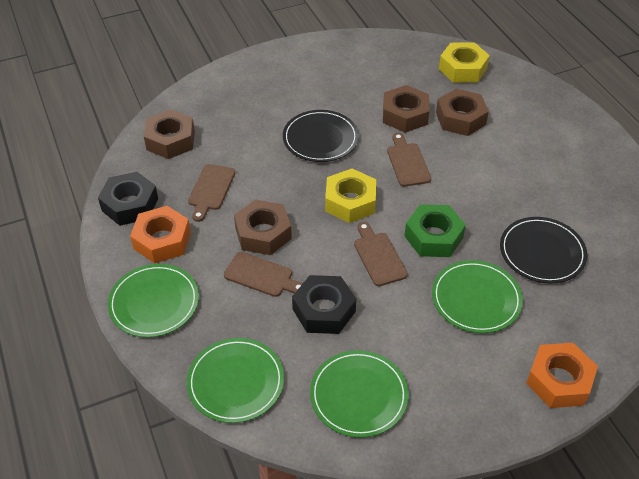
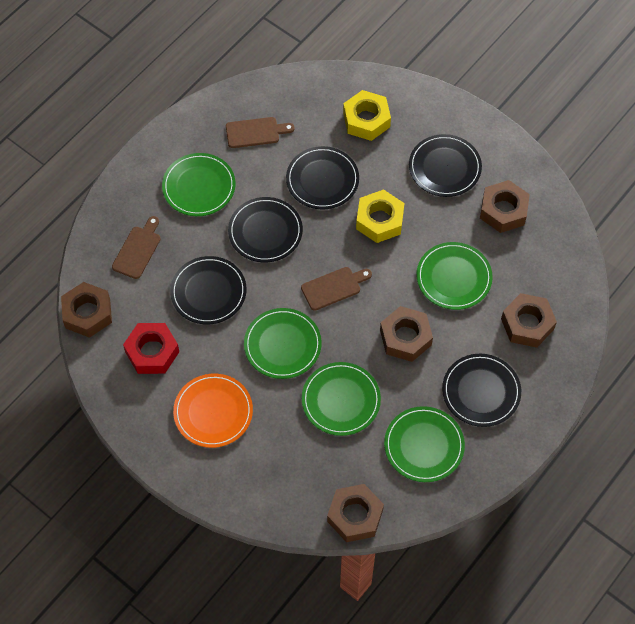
black nut: 2 -> 0
black plate: 2 -> 5
brown cutting board: 4 -> 3
brown nut: 4 -> 5
green nut: 1 -> 0
green plate: 4 -> 5
orange nut: 2 -> 0
orange plate: 0 -> 1
red nut: 0 -> 1

